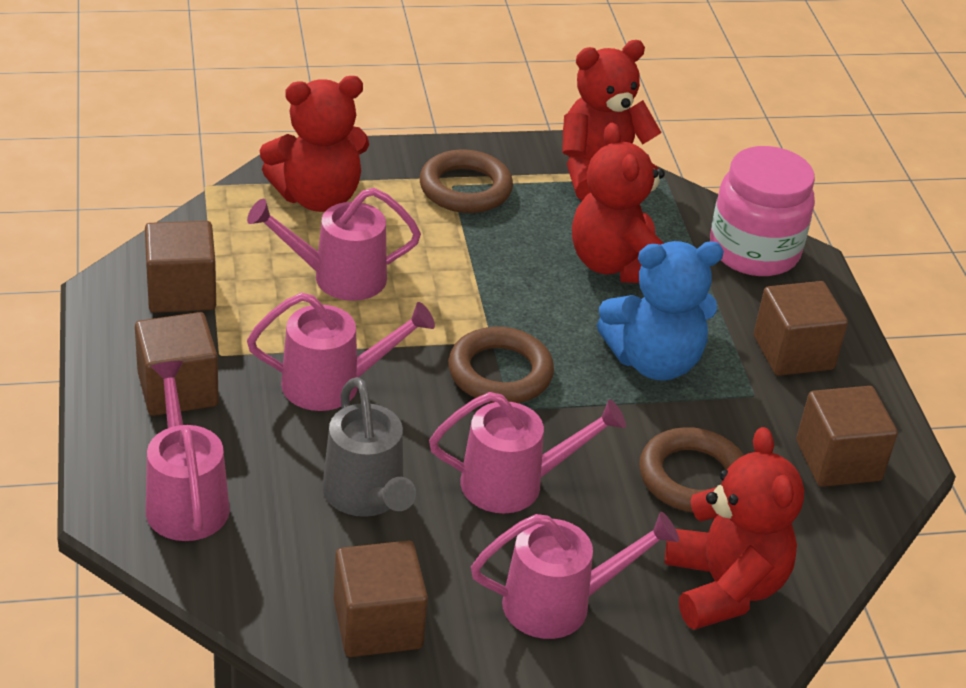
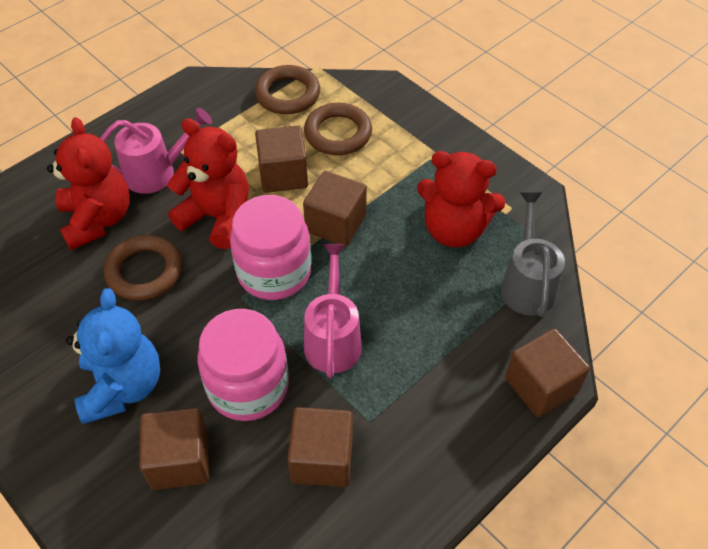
pink jar: 1 -> 2
pink watering can: 5 -> 2
red teddy bear: 4 -> 3

